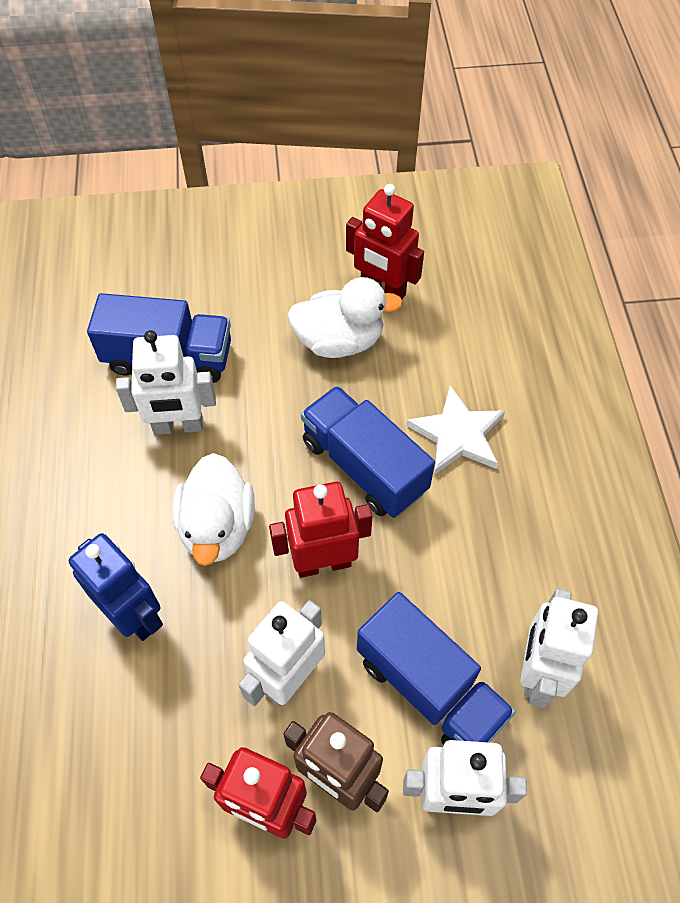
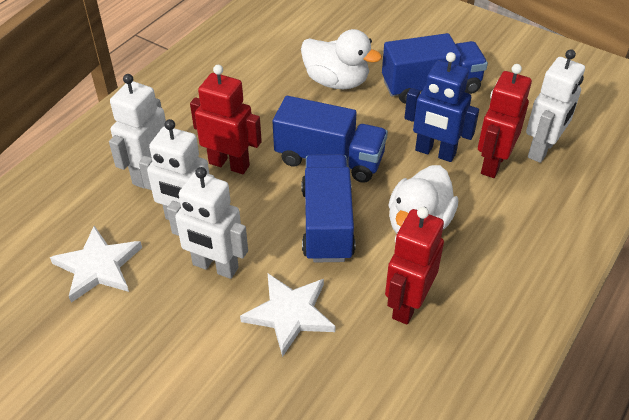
brown robot: 1 -> 0
white star: 1 -> 2

